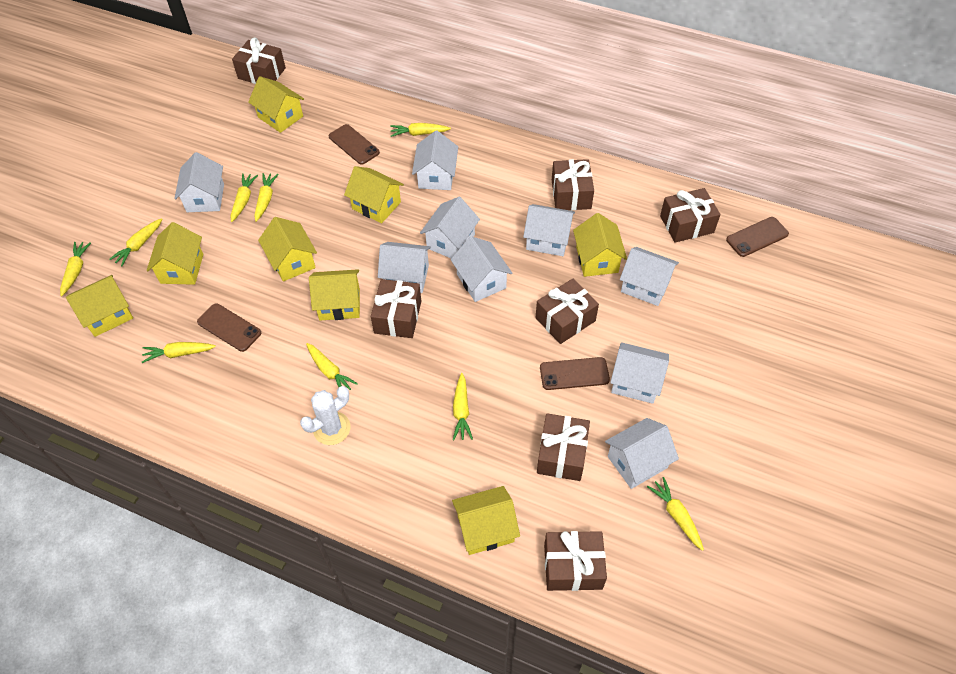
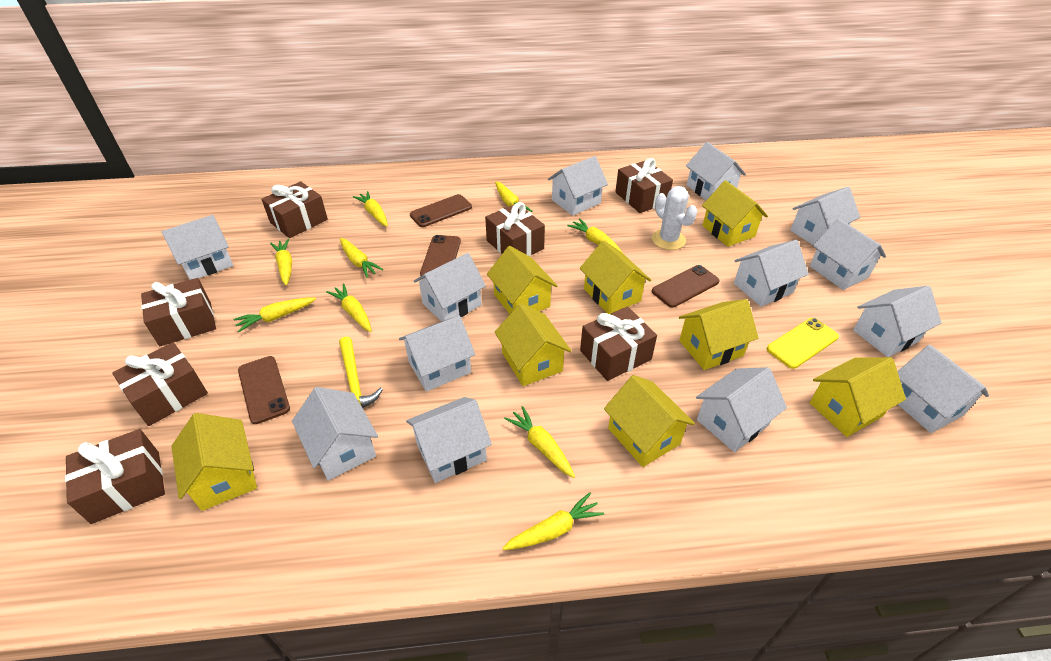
white house: 9 -> 13
yellow hammer: 0 -> 1
yellow phone: 0 -> 1

